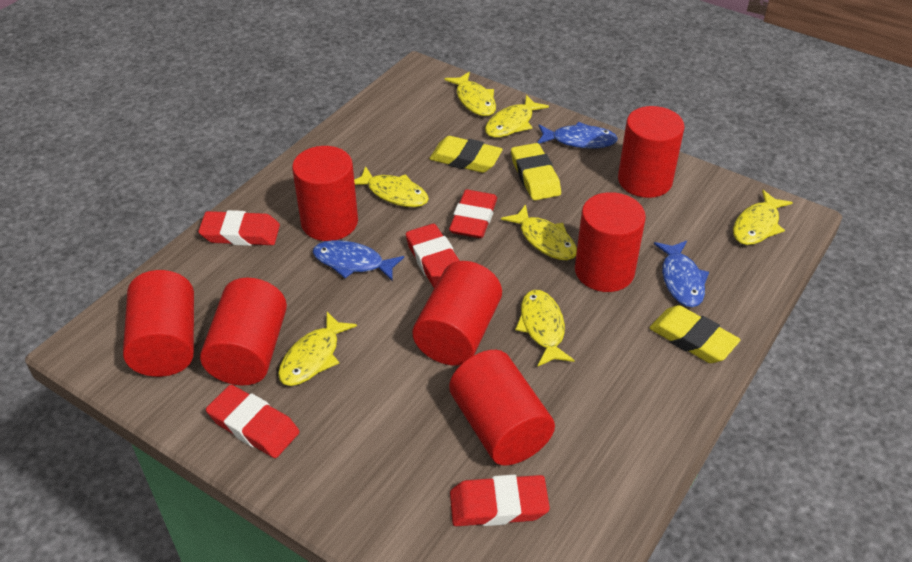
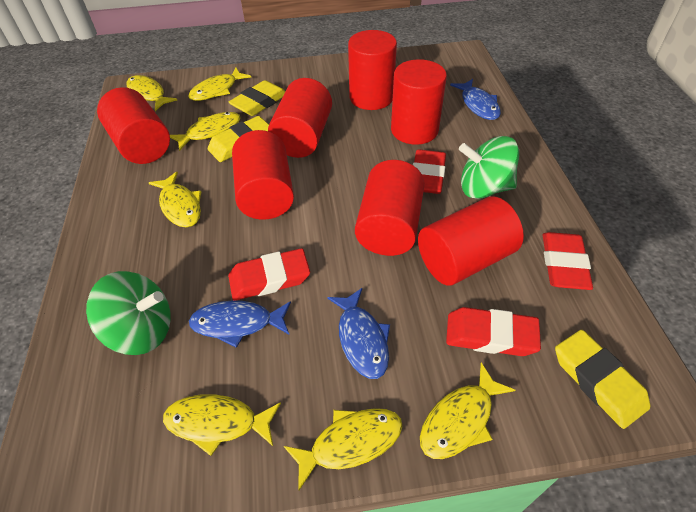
green spinning top: 0 -> 2
red eraser: 5 -> 4

